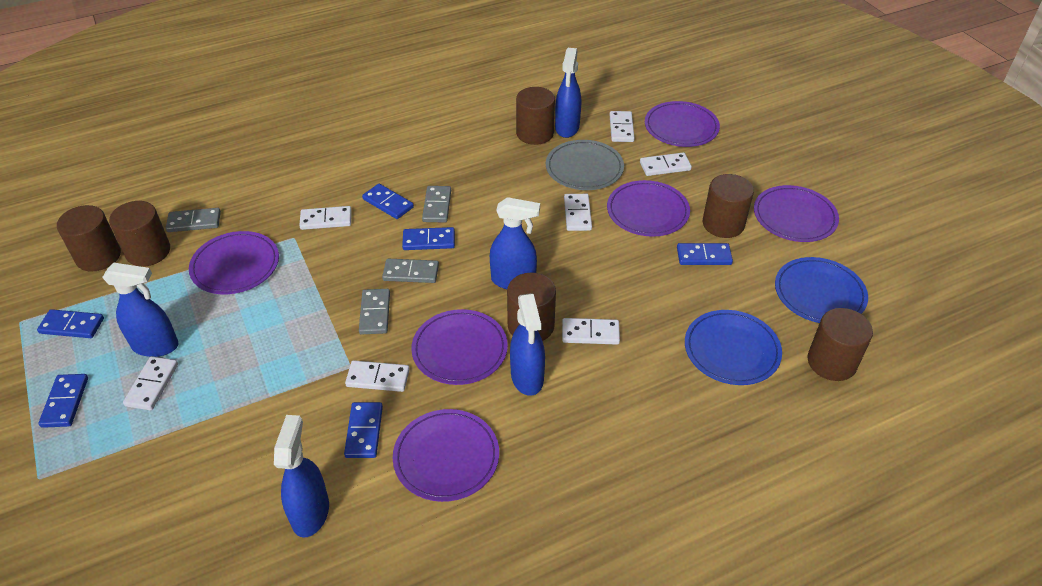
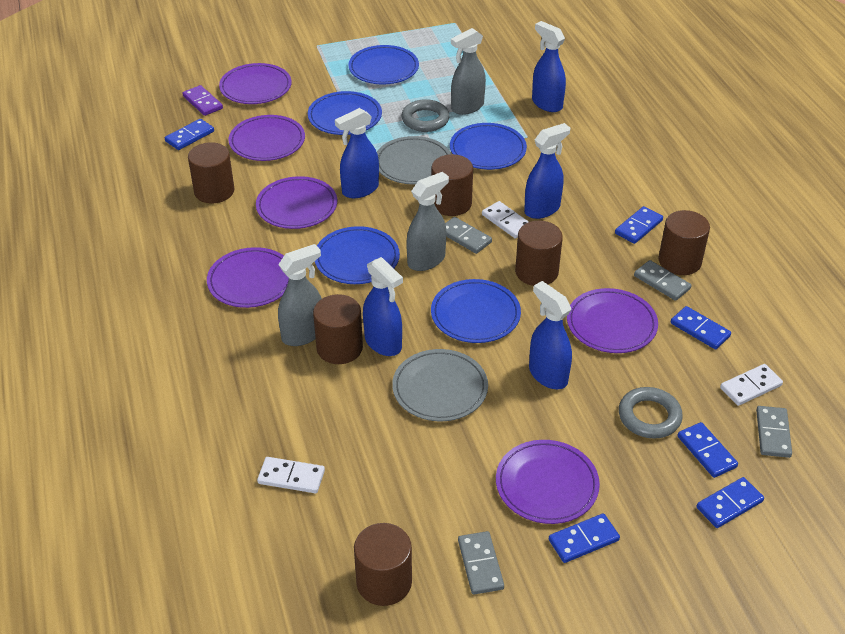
blue plate: 2 -> 5
grey plate: 1 -> 2
grey ring: 0 -> 2
grey spray bottle: 0 -> 3
purple domino: 0 -> 1
white domino: 7 -> 3

